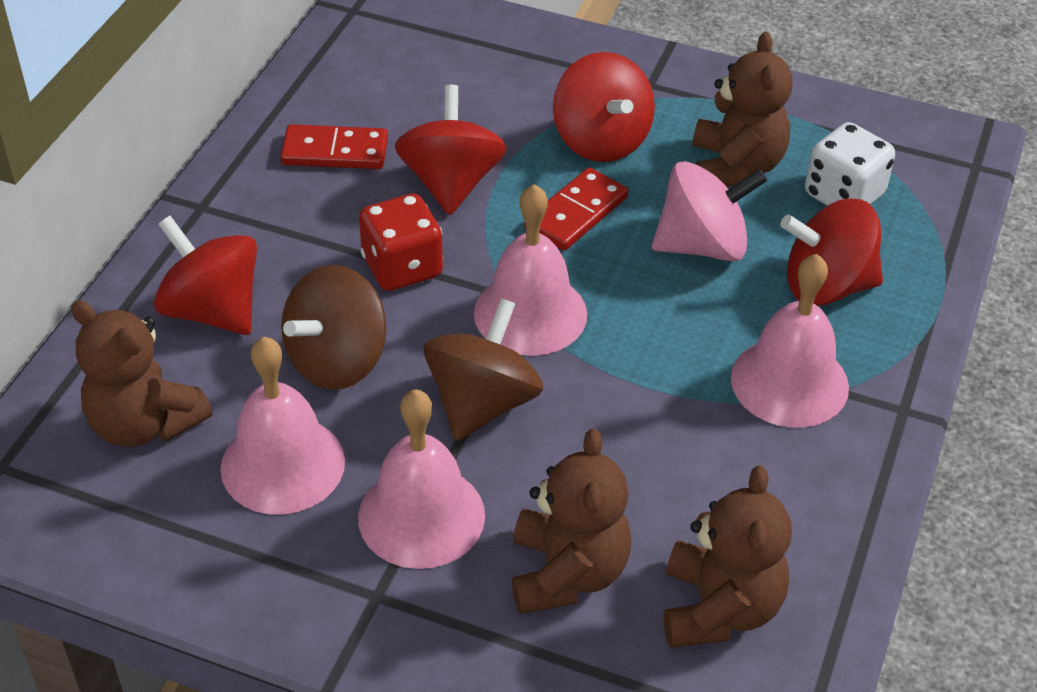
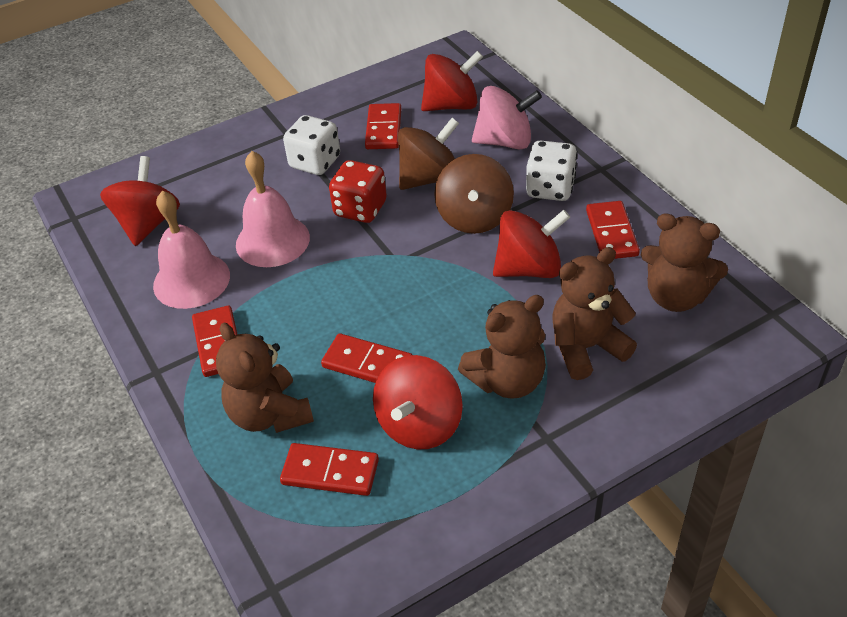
pink bell: 4 -> 2
red domino: 2 -> 5
white dice: 1 -> 2

